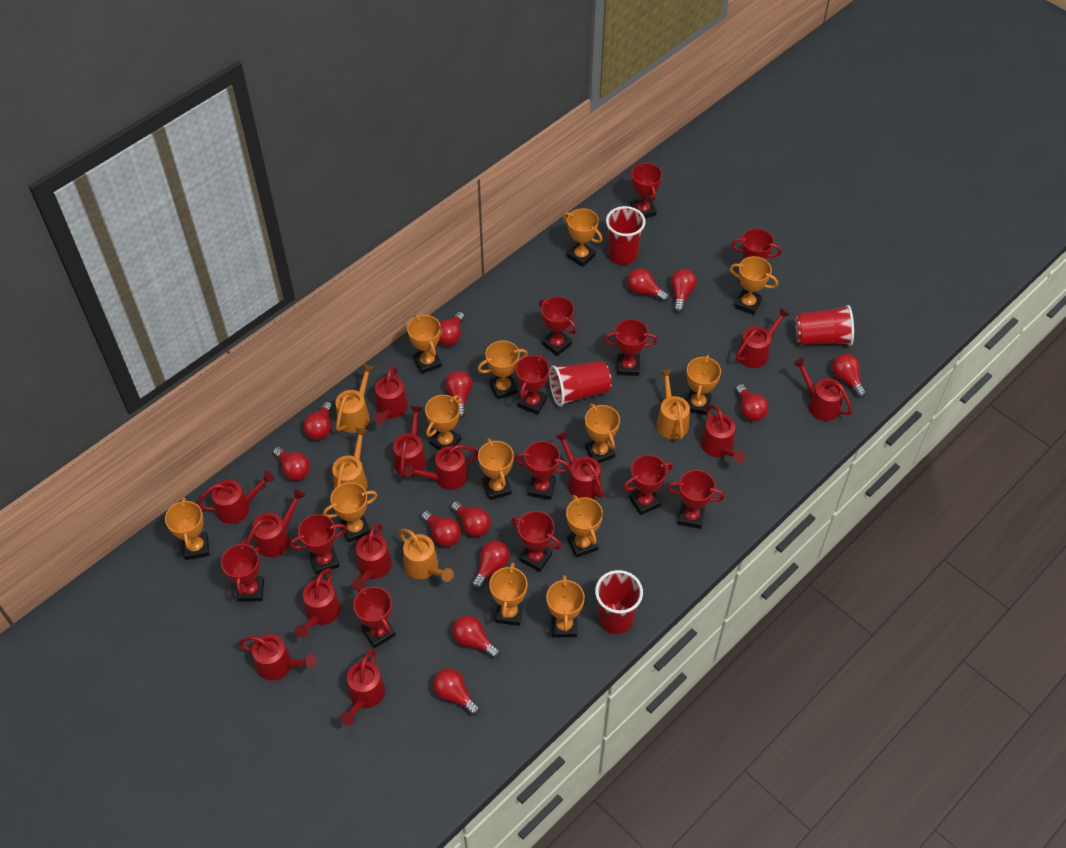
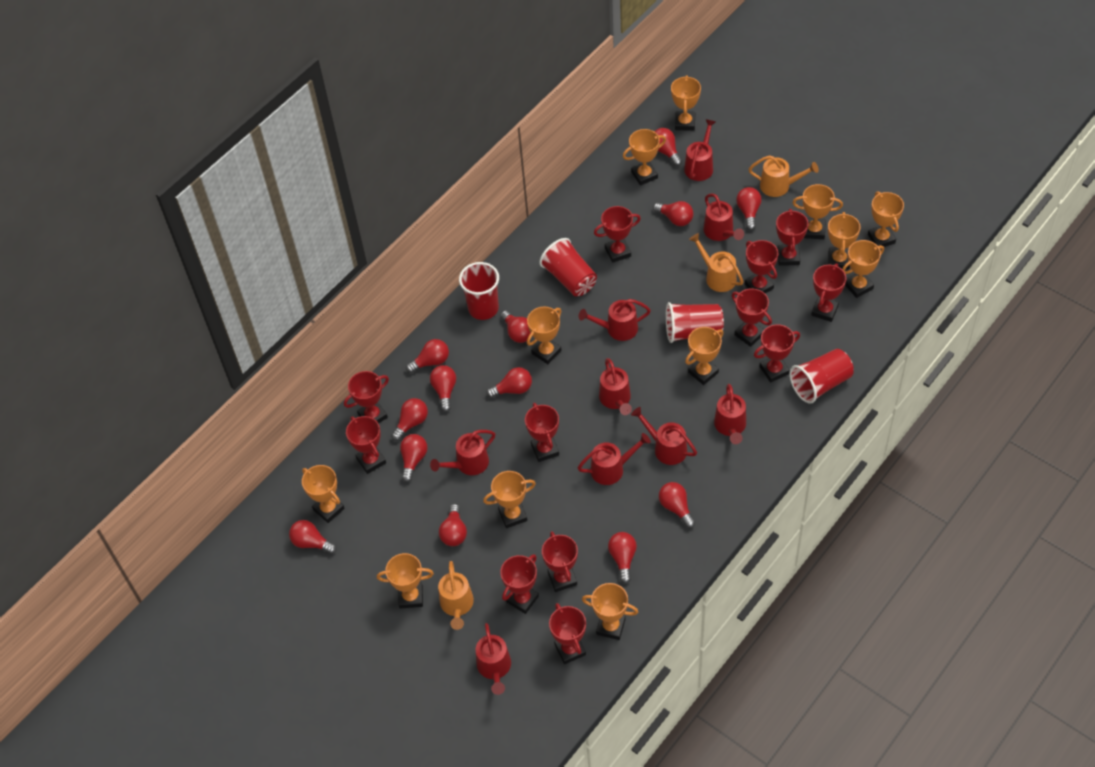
orange trophy: 13 -> 12
orange watering can: 4 -> 3
red watering can: 13 -> 9

